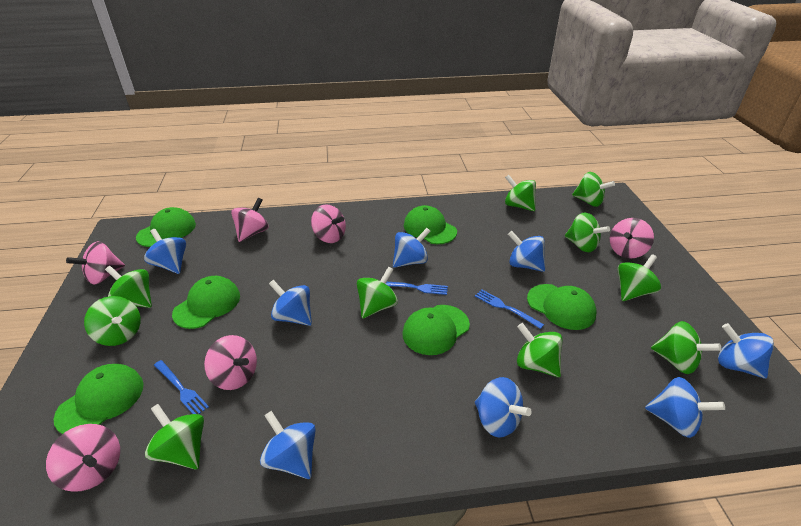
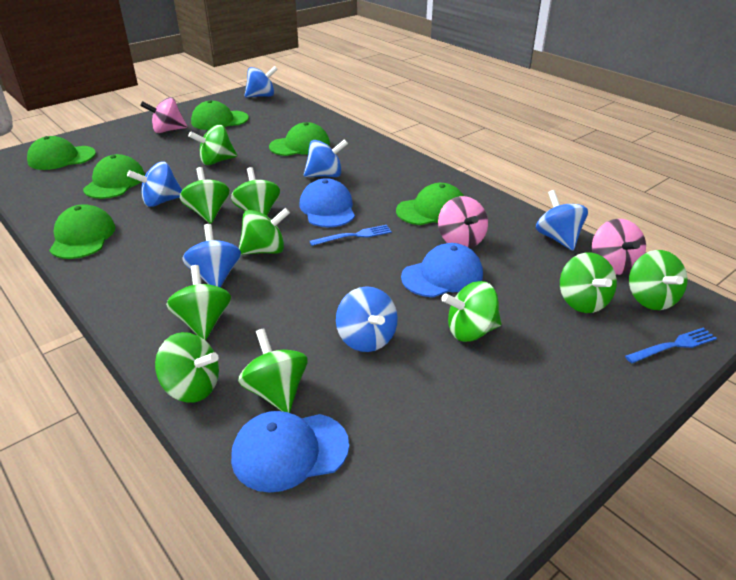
blue cap: 0 -> 3
blue fork: 3 -> 2
blue spinning top: 8 -> 6
pink spinning top: 6 -> 3

